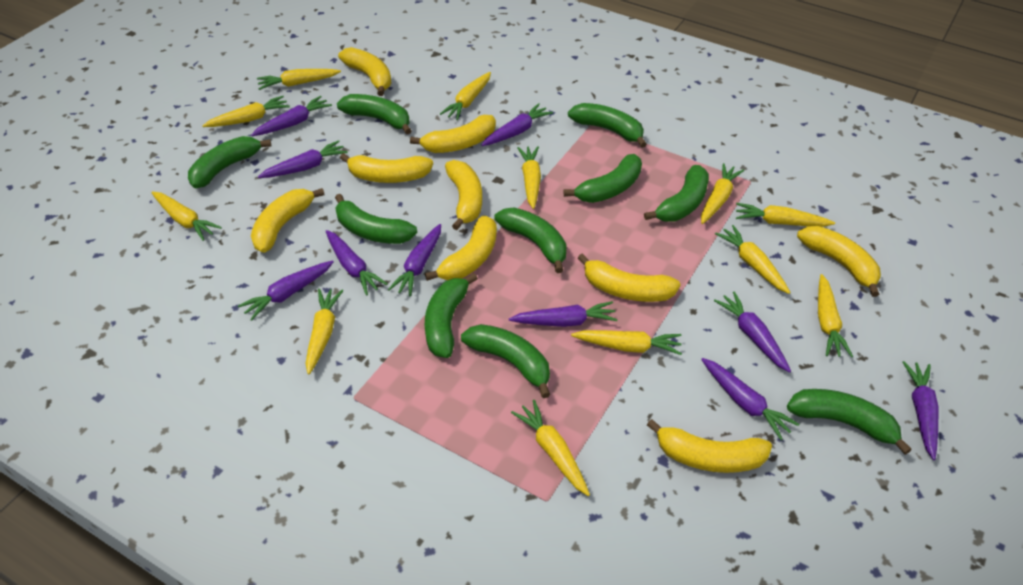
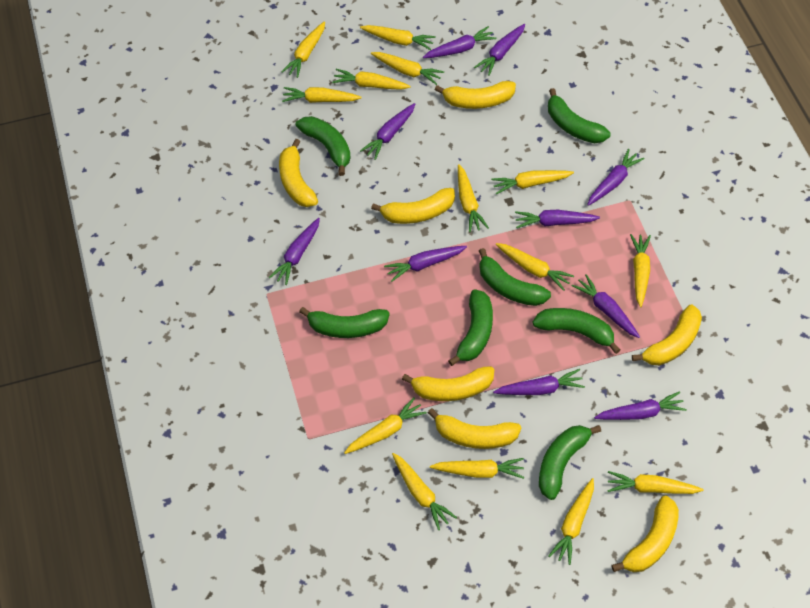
green banana: 10 -> 7
yellow banana: 9 -> 7
yellow carrot: 12 -> 14

